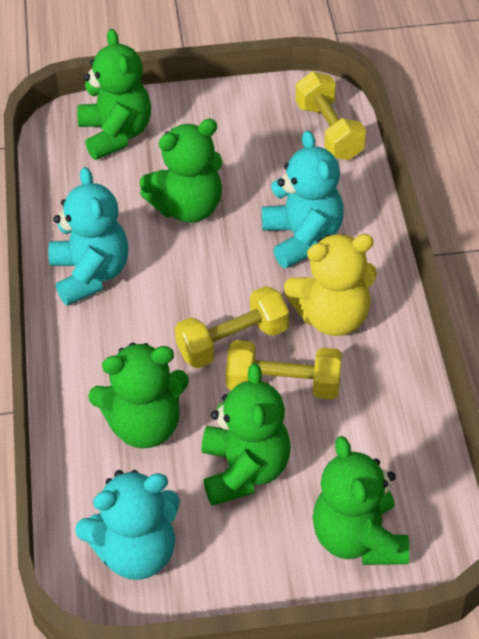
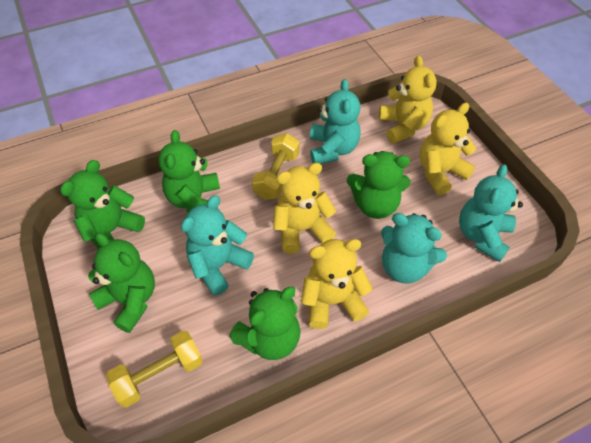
turquoise teddy bear: 3 -> 4
yellow dumbbell: 3 -> 2
yellow teddy bear: 1 -> 4

